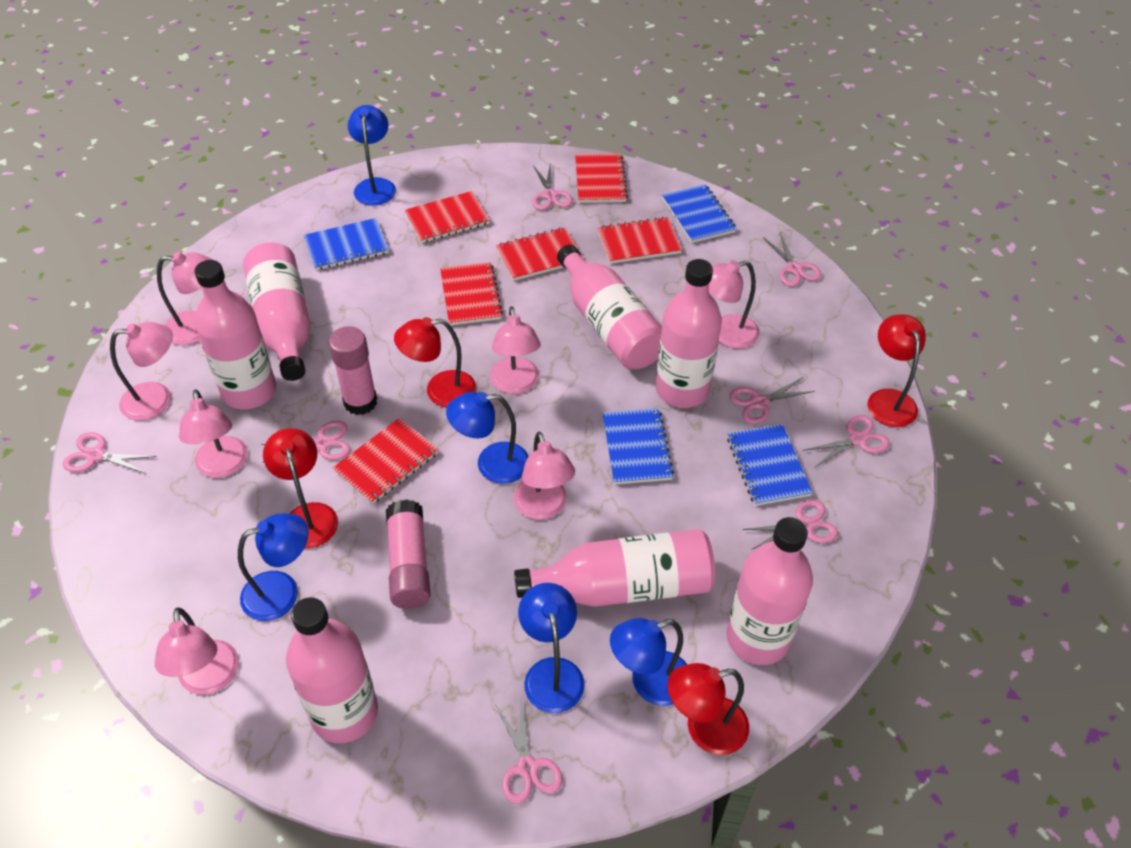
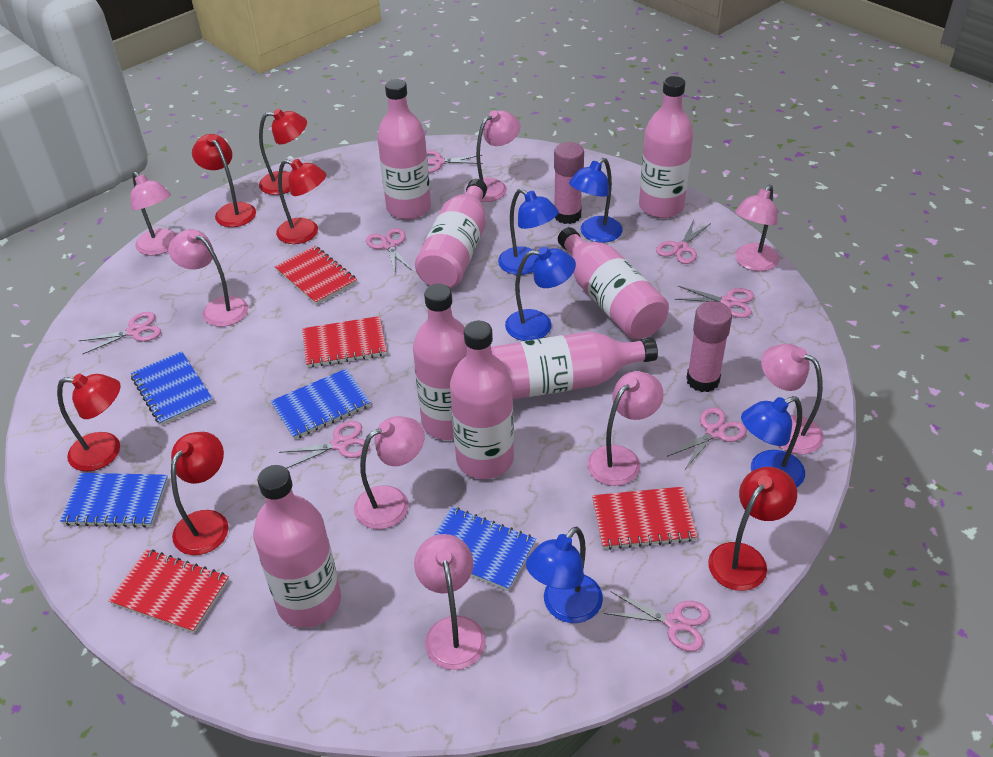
pink bottle: 7 -> 8
pink lamp: 7 -> 8
red lamp: 4 -> 6
red notebook: 6 -> 4

